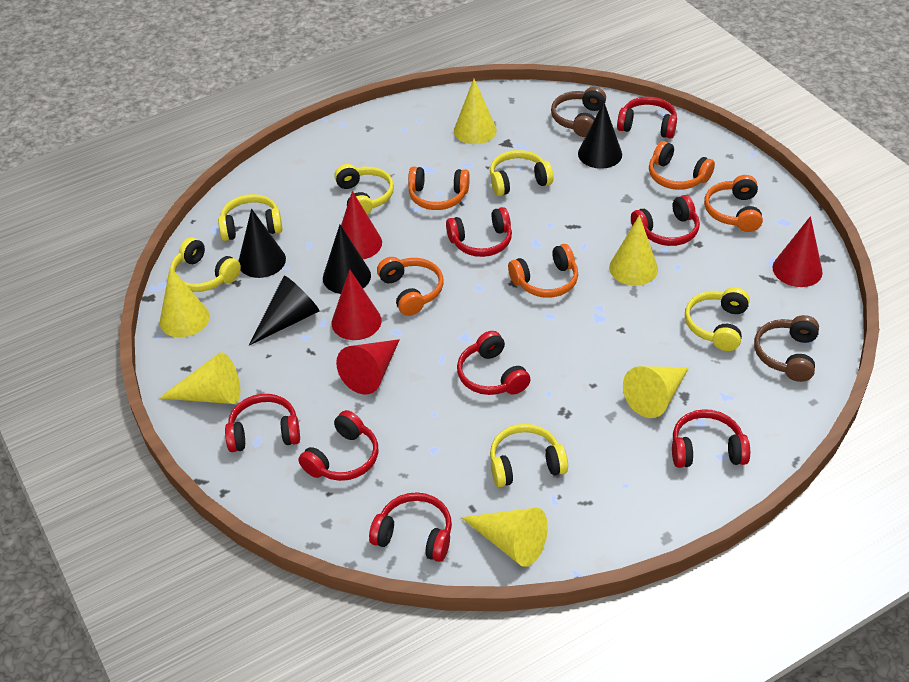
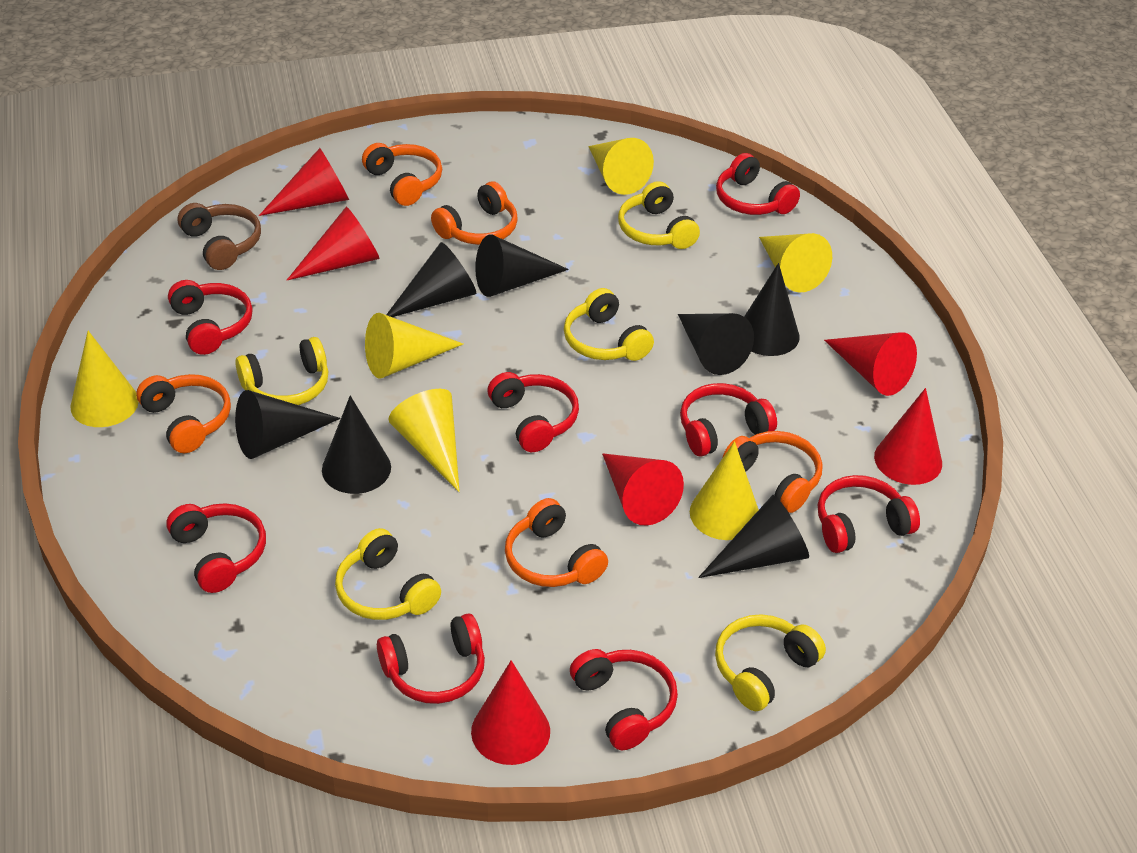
black cone: 4 -> 7
brown headphones: 2 -> 1
red cone: 4 -> 6
yellow headphones: 6 -> 5

